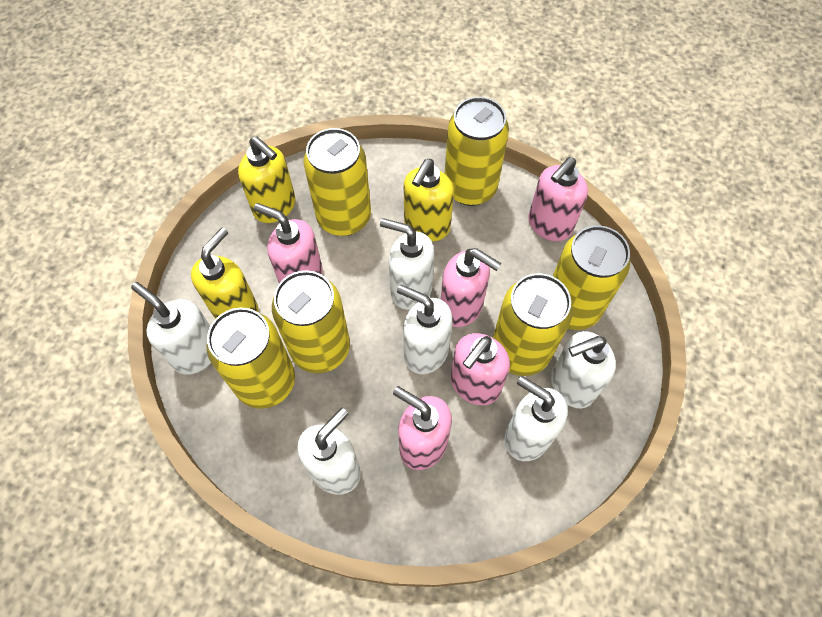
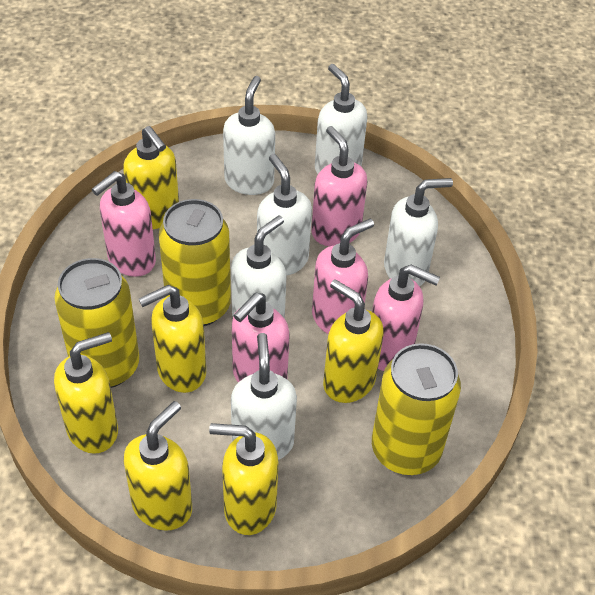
yellow can: 6 -> 3
yellow soap dispenser: 3 -> 6

